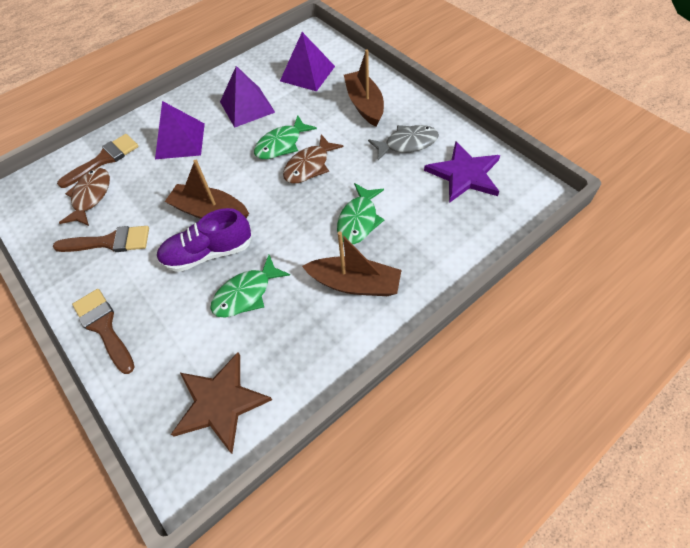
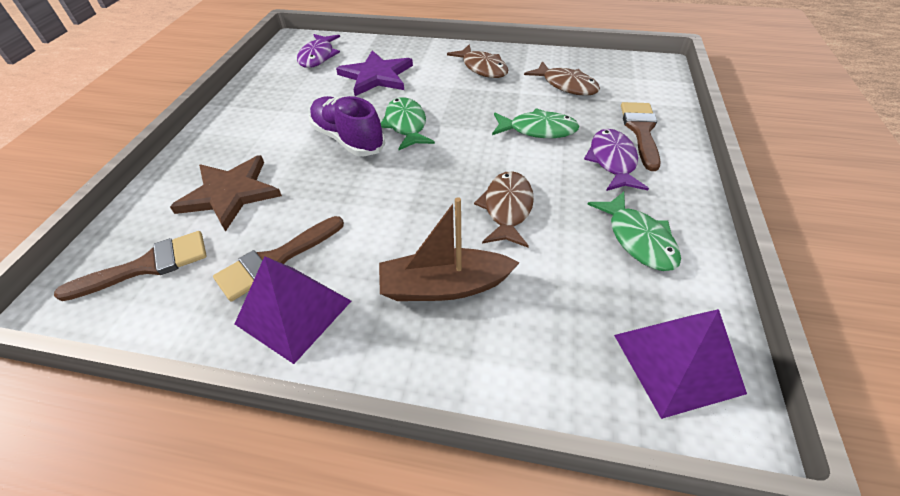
brown boat: 3 -> 1
brown fish: 2 -> 3
grey fish: 1 -> 0
purple fish: 0 -> 2
purple pyramid: 3 -> 2

